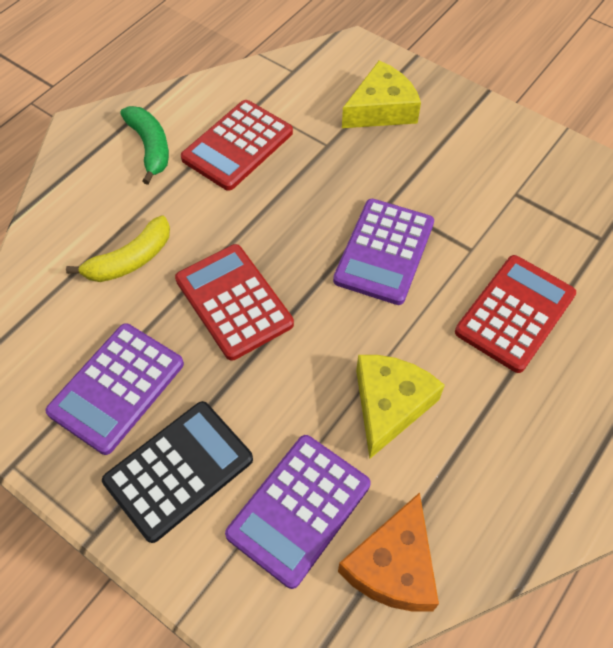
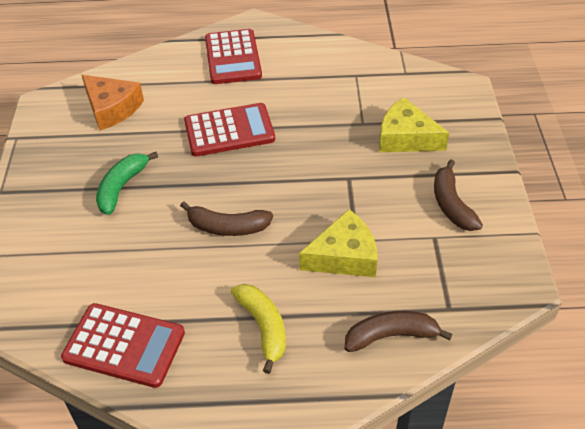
black calculator: 1 -> 0
brown banana: 0 -> 3
purple calculator: 3 -> 0

